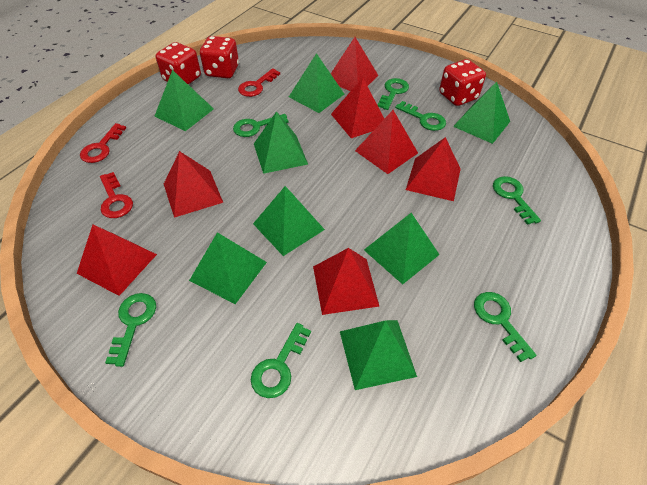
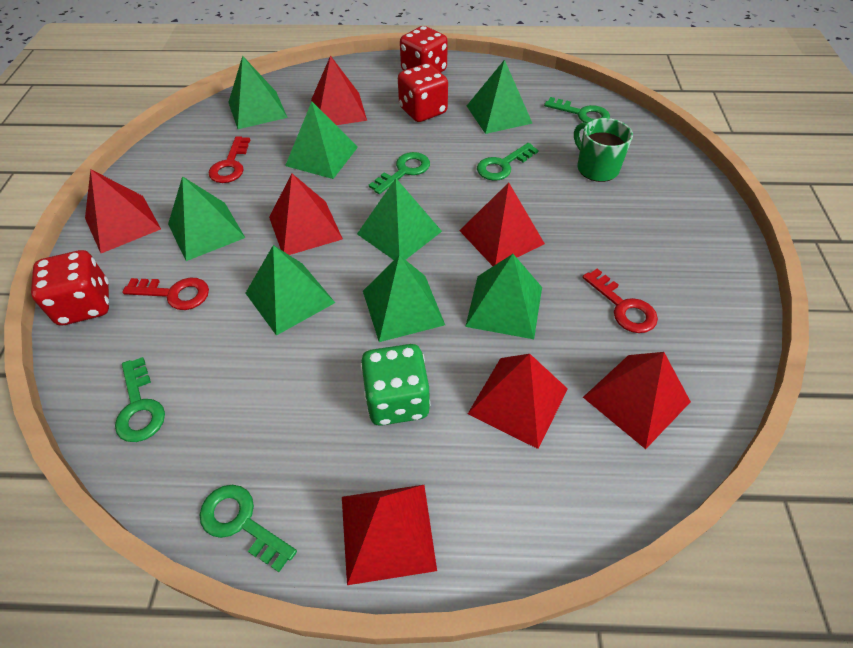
green dice: 0 -> 1
green key: 7 -> 5
green mug: 0 -> 1

